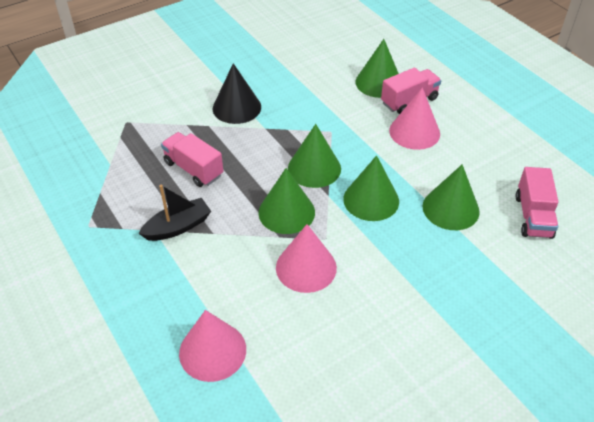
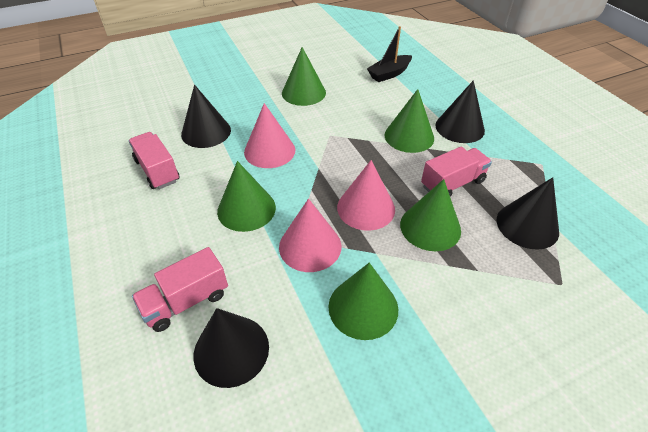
black cone: 1 -> 4

